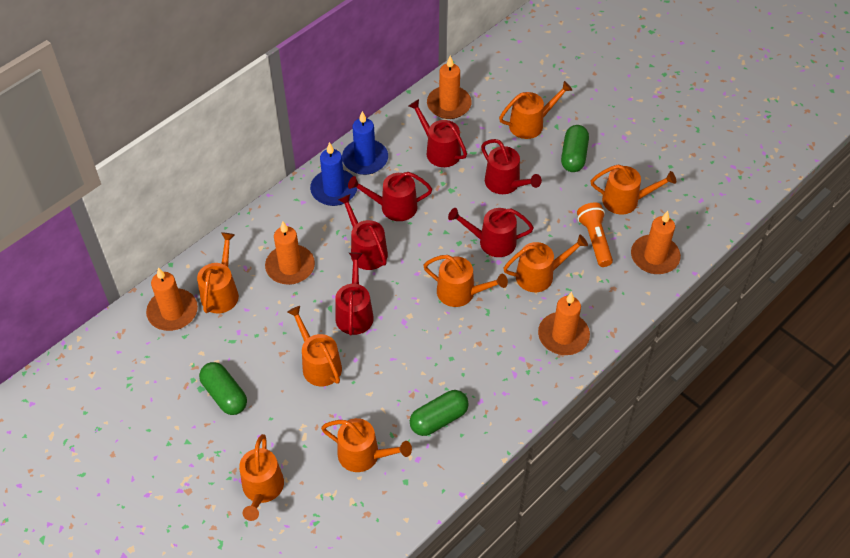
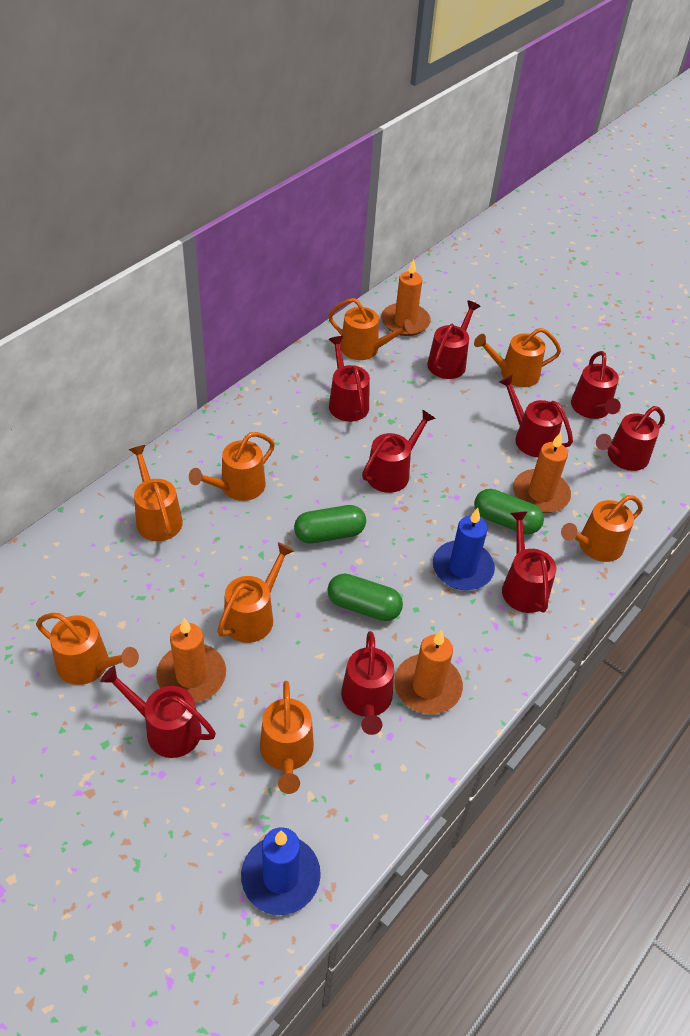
orange candle: 5 -> 4
orange flashlight: 1 -> 0
red watering can: 6 -> 9

